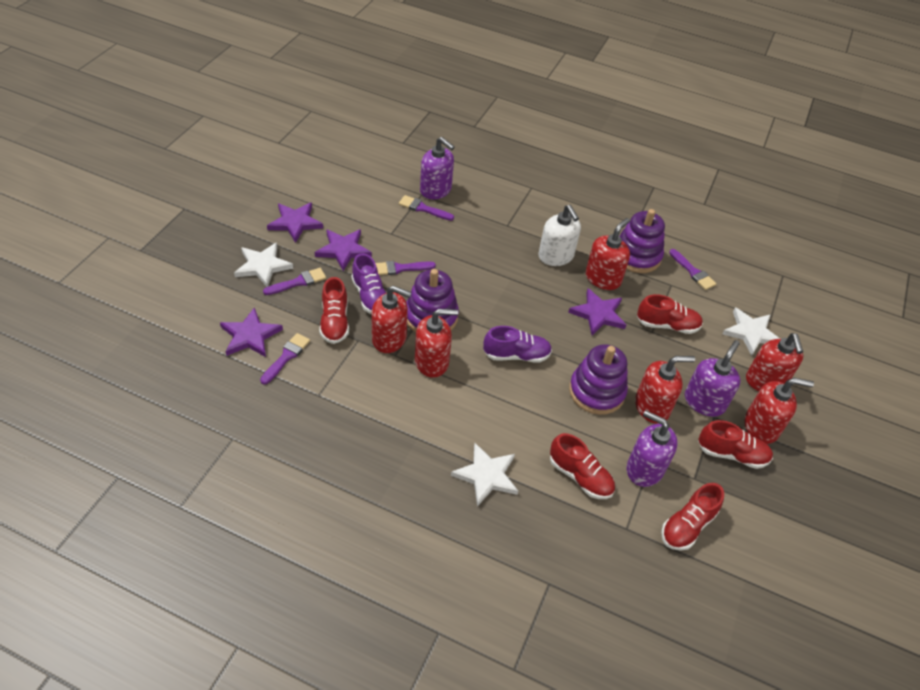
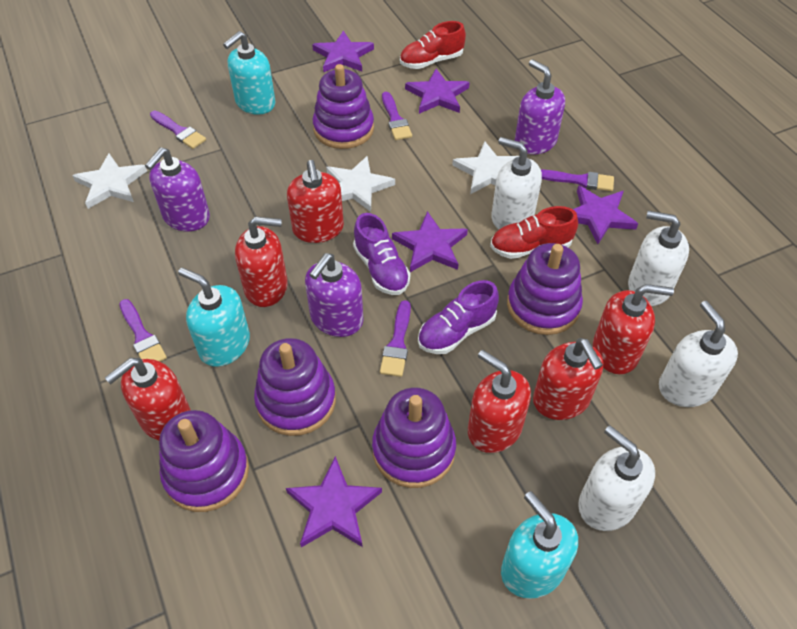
purple stacking toy: 3 -> 5
purple star: 4 -> 5
red shoe: 5 -> 2
turquoise soap dispenser: 0 -> 3
white soap dispenser: 1 -> 4

